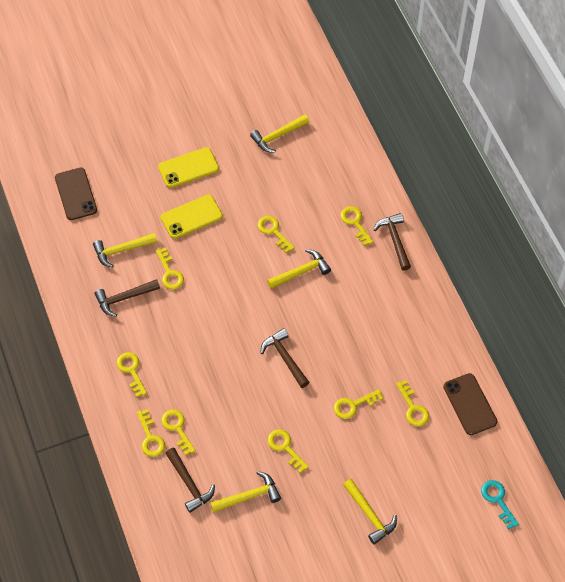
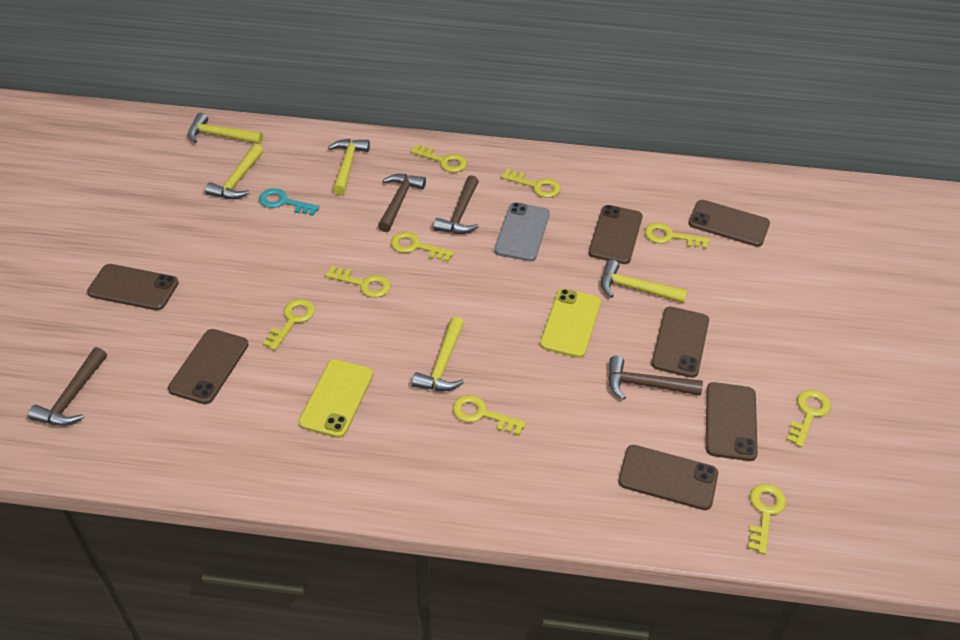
brown phone: 2 -> 7
grey phone: 0 -> 1

